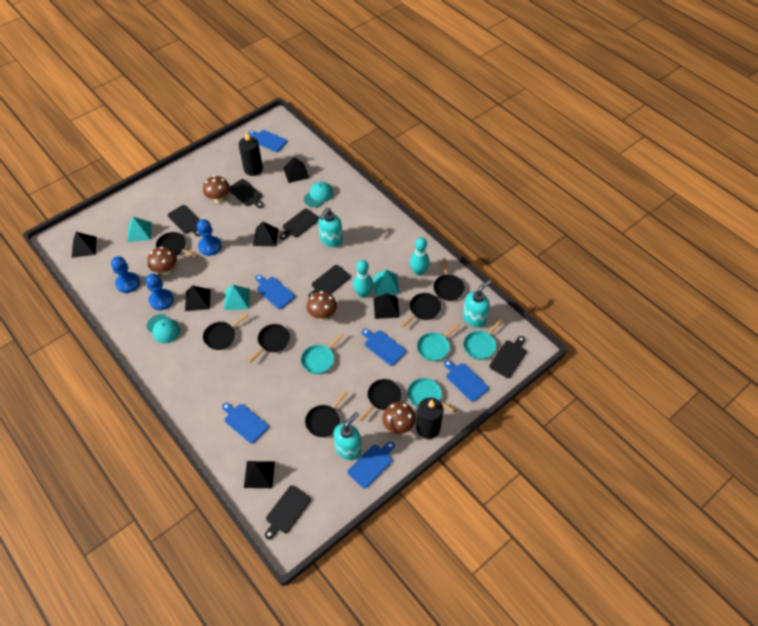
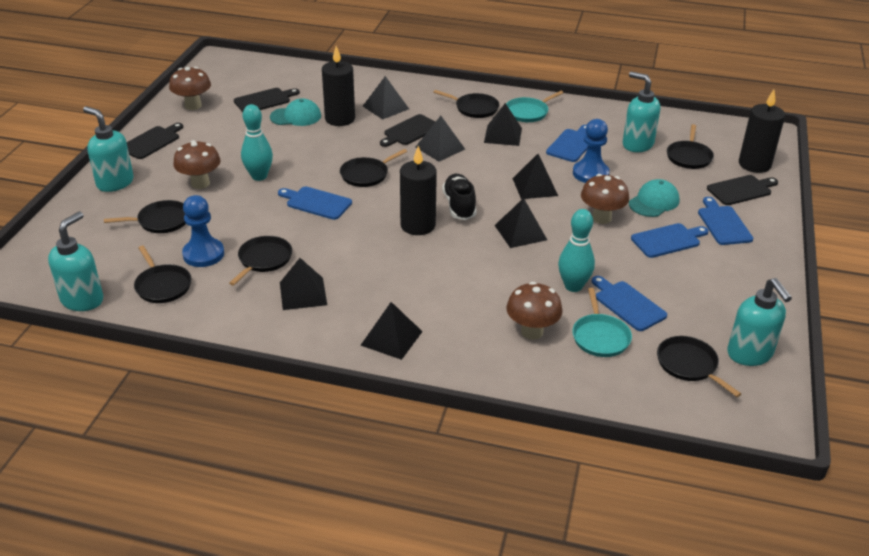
black candle: 2 -> 3
black cutting board: 6 -> 4
black pyramid: 6 -> 7
black shoe: 0 -> 1
blue cutting board: 6 -> 5
blue pawn: 3 -> 2
turquoise pan: 4 -> 2
turquoise pyramid: 3 -> 0
turquoise soap dispenser: 3 -> 4

